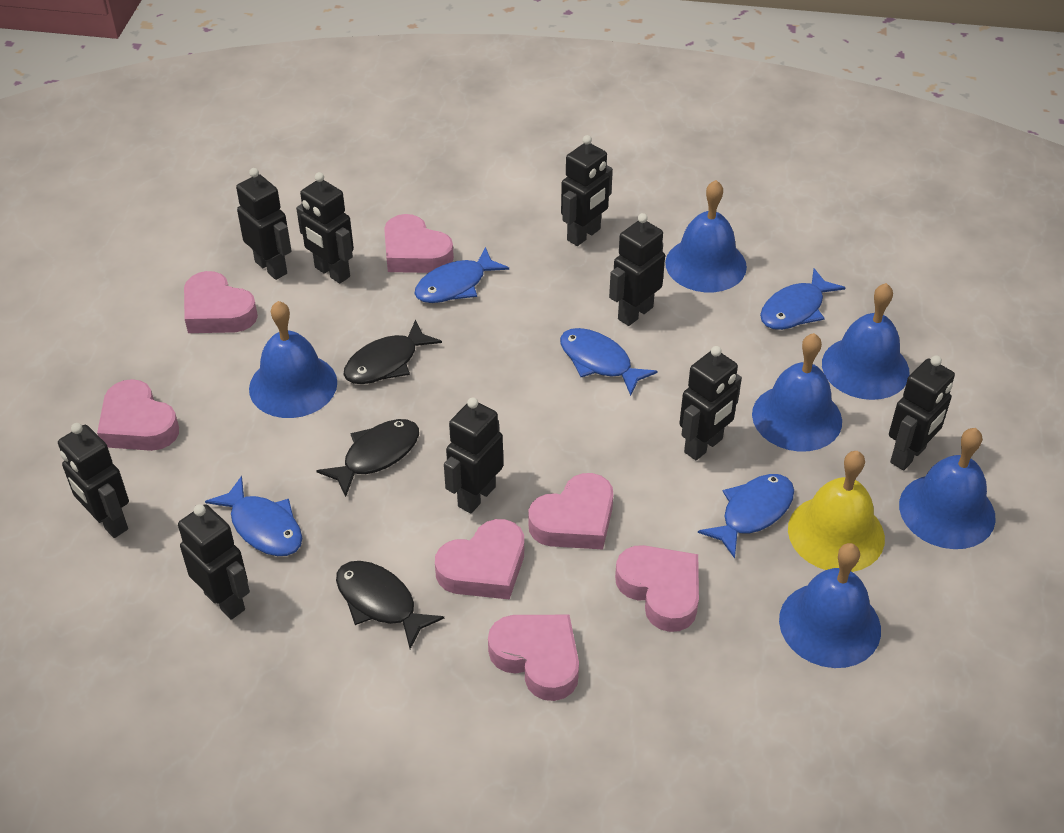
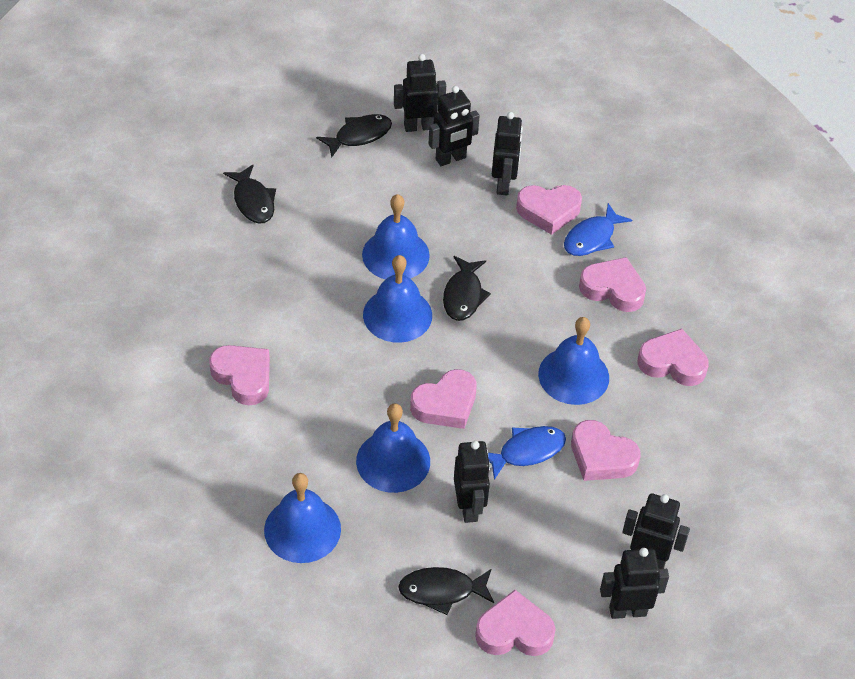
black fish: 3 -> 4
black robot: 9 -> 6
blue bell: 6 -> 5
blue fish: 5 -> 2
yellow bell: 1 -> 0

